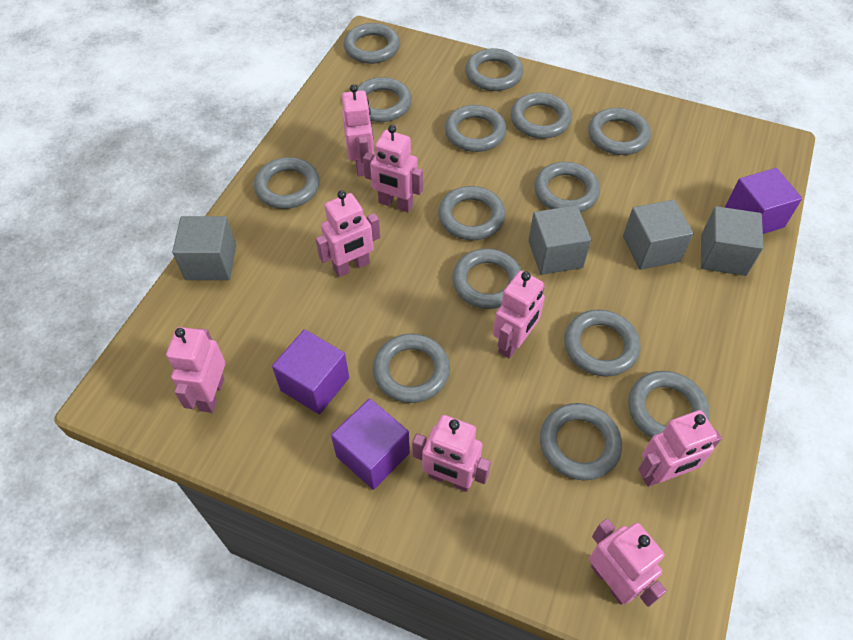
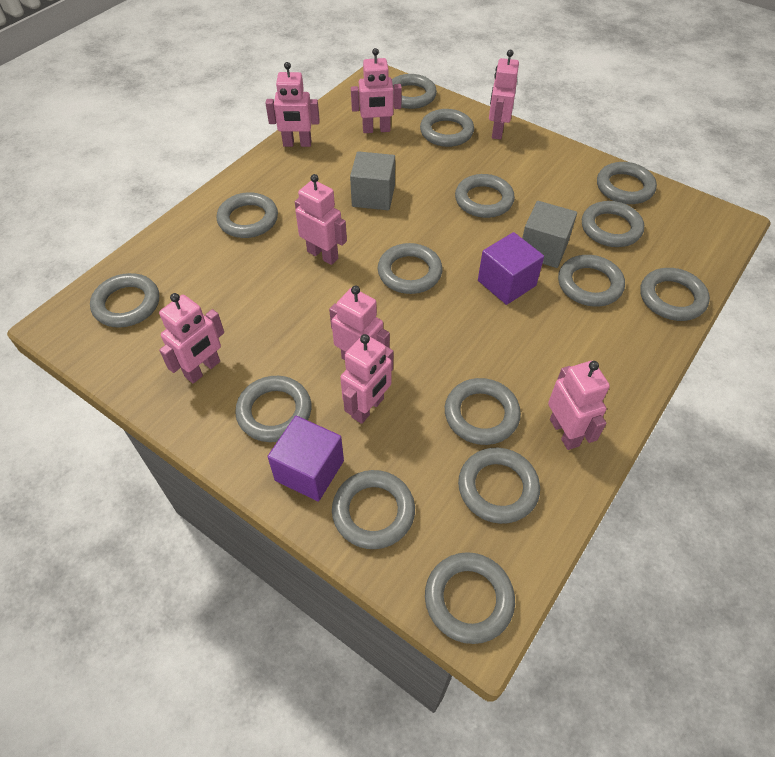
grey cube: 4 -> 2
grey ring: 14 -> 15
purple cube: 3 -> 2

